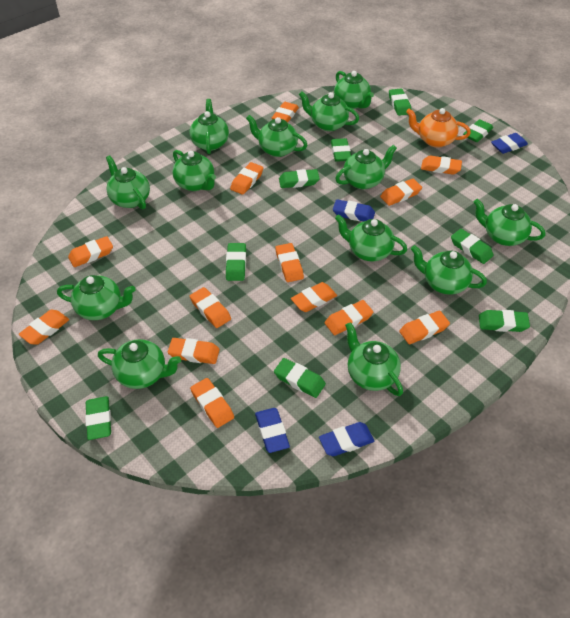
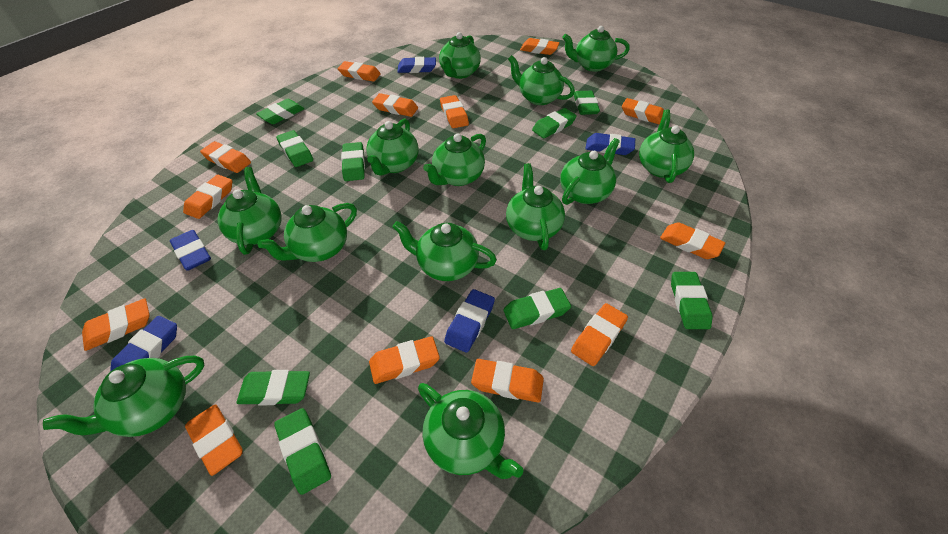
blue eraser: 4 -> 5
orange teapot: 1 -> 0

